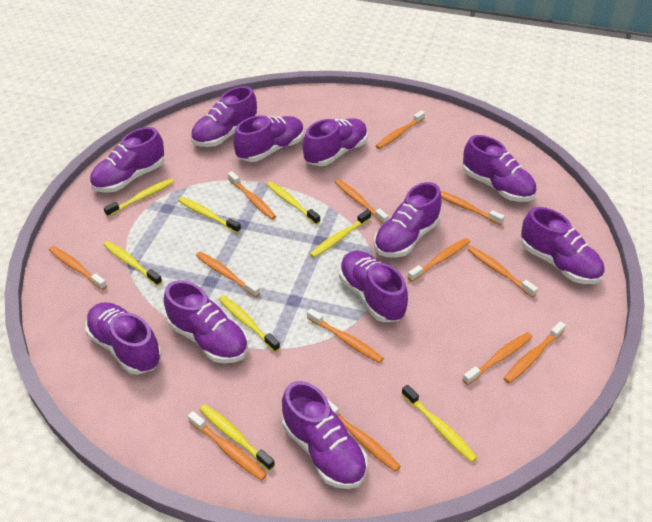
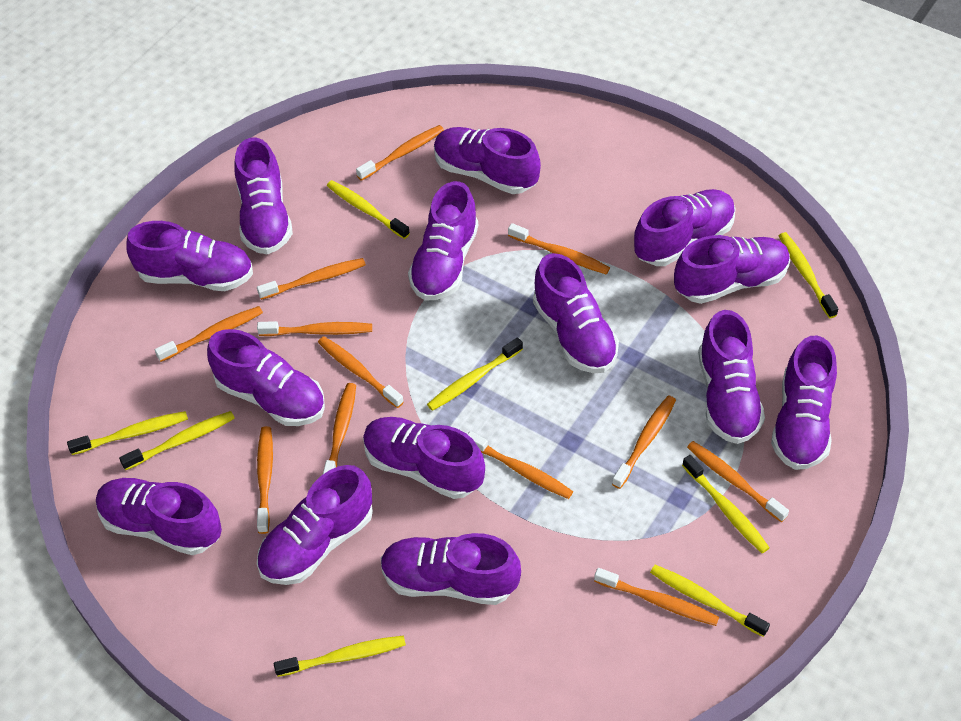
orange toothbrush: 13 -> 12
purple shoe: 11 -> 14

